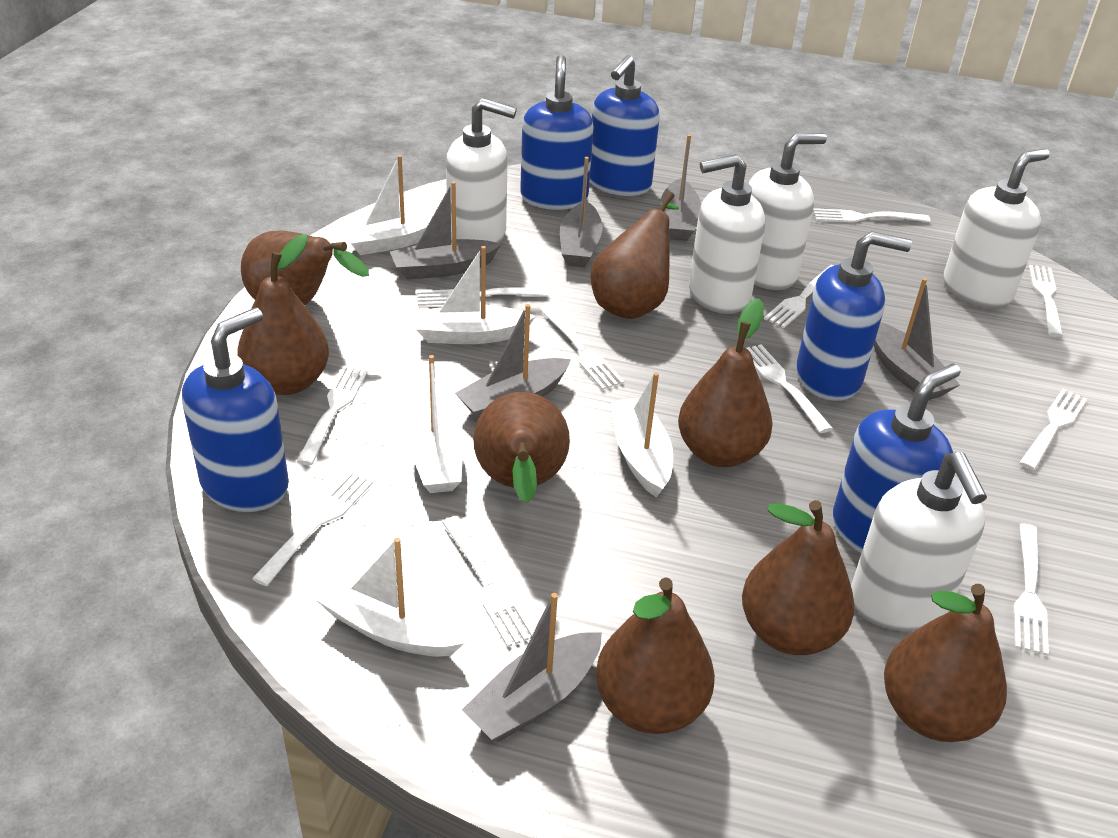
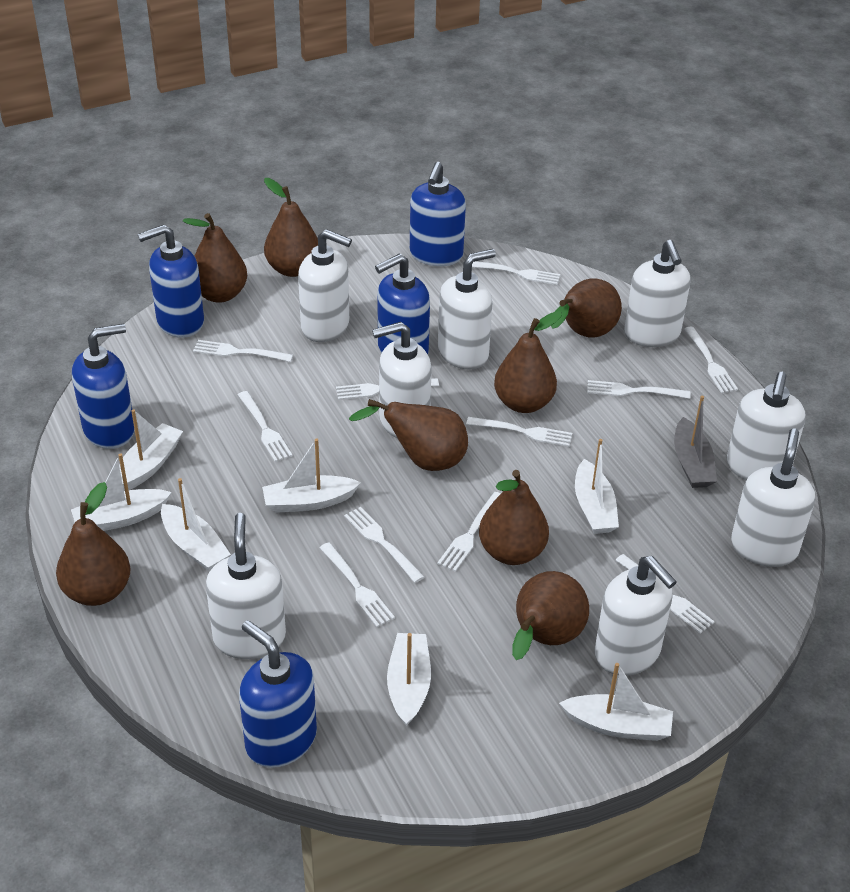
grey boat: 6 -> 1
white boat: 5 -> 7
white soap dispenser: 5 -> 8

